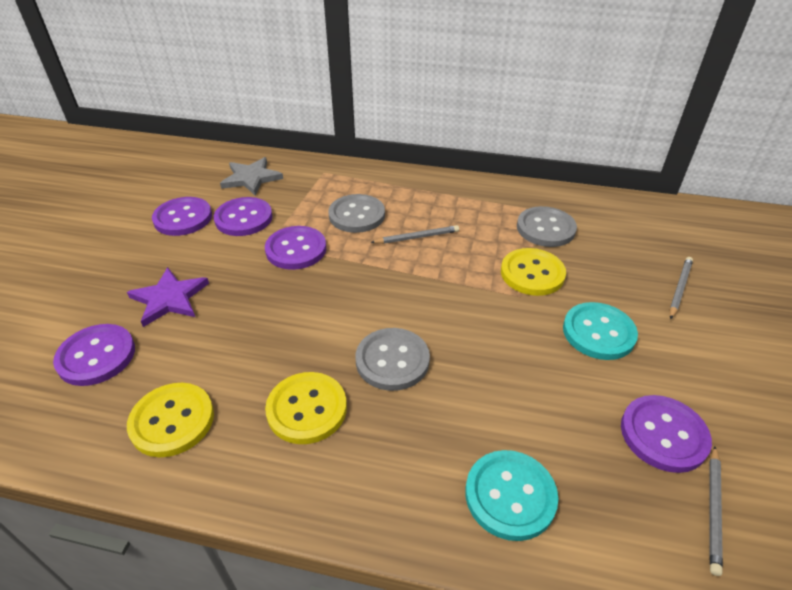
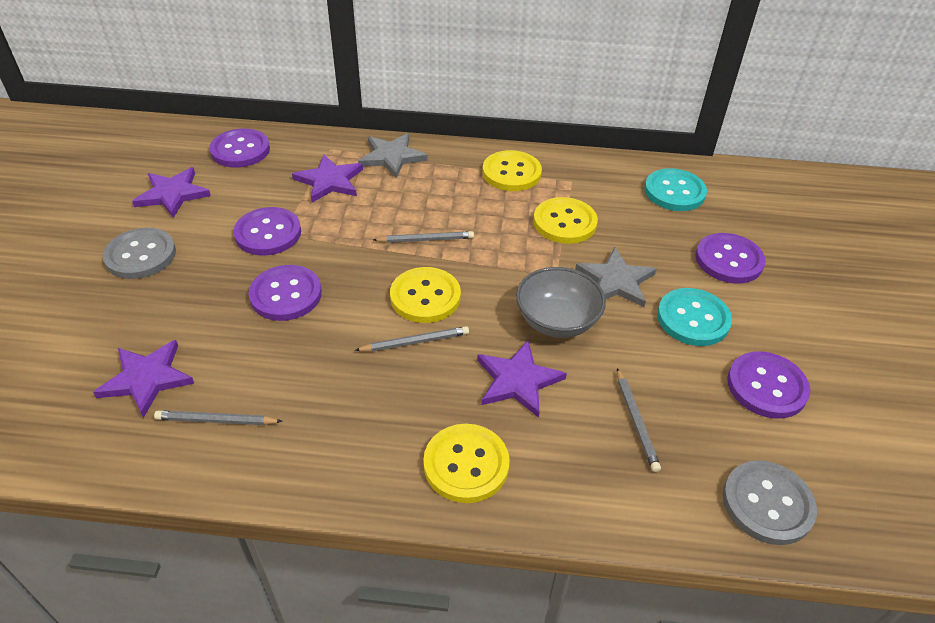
grey bowl: 0 -> 1
grey button: 3 -> 2
grey pencil: 3 -> 4
grey star: 1 -> 2
purple star: 1 -> 4
yellow button: 3 -> 4

